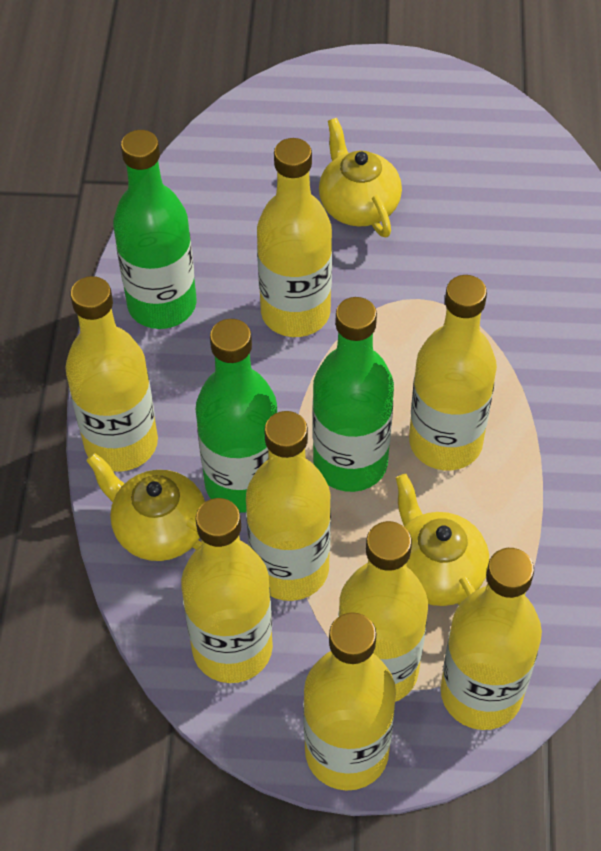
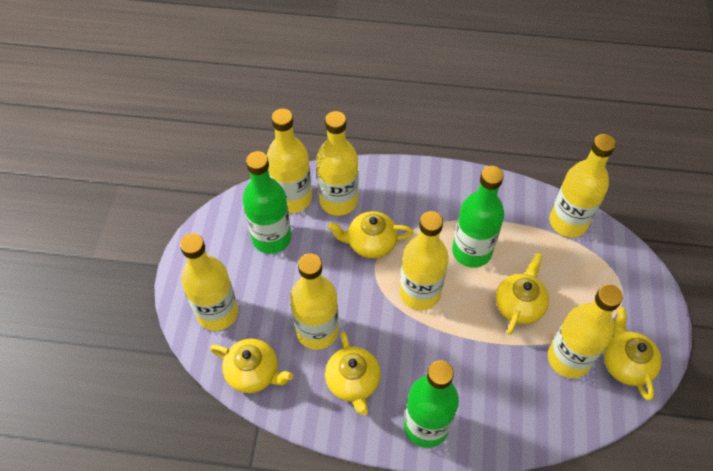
yellow bottle: 8 -> 7
yellow teapot: 3 -> 5

